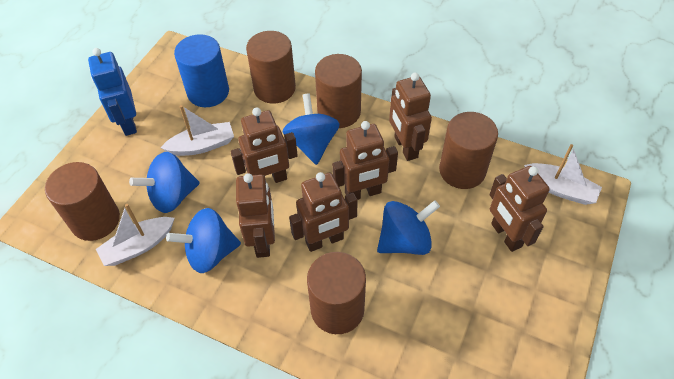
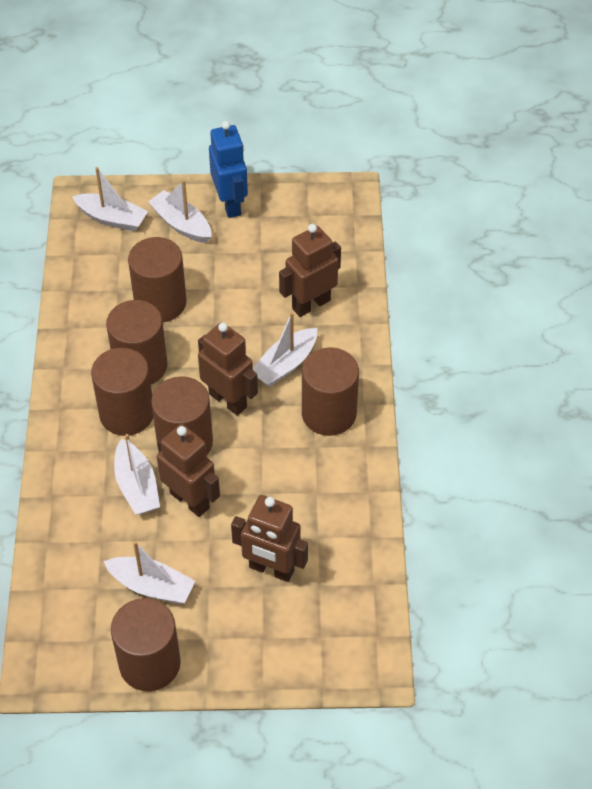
blue cylinder: 1 -> 0
blue spinning top: 4 -> 0
brown cylinder: 5 -> 6
brown robot: 6 -> 4
white boat: 3 -> 5

